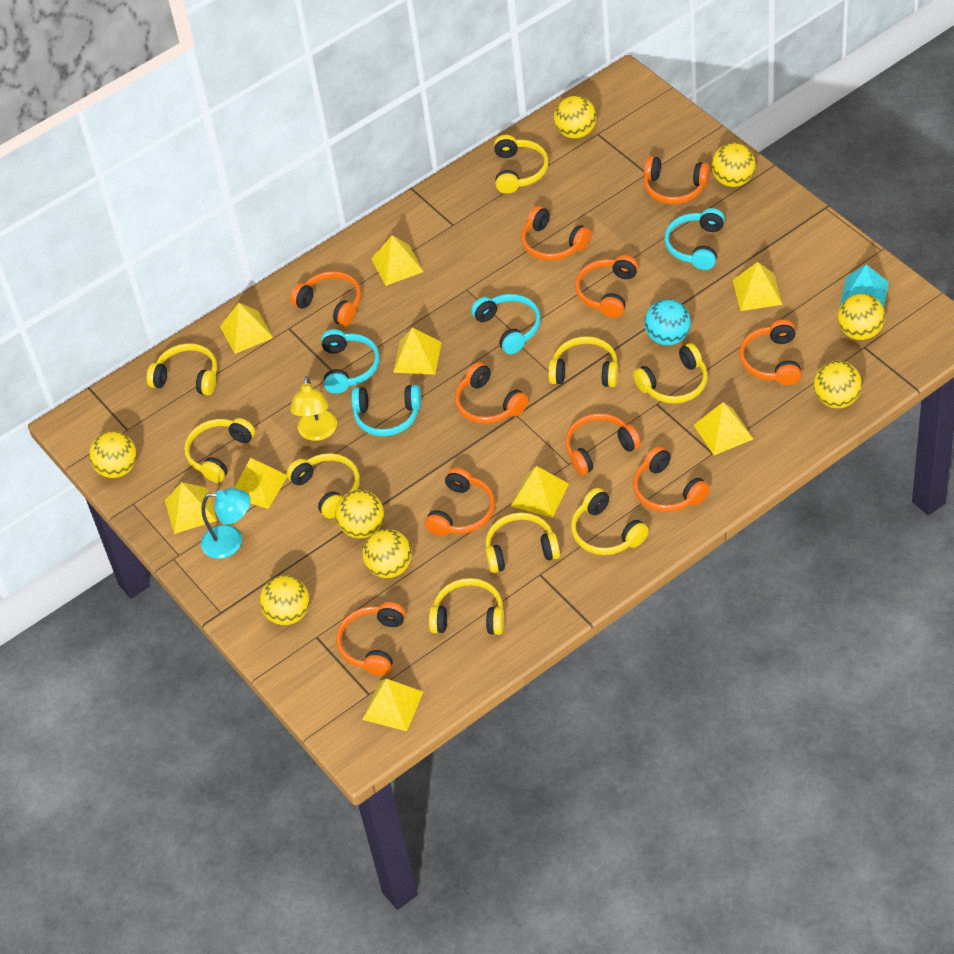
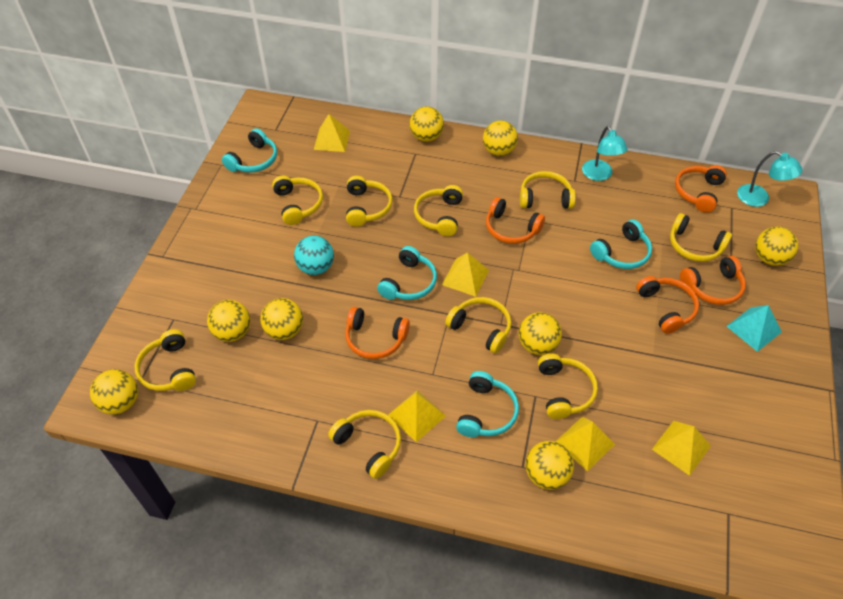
orange headphones: 10 -> 5
turquoise lamp: 1 -> 2
yellow lamp: 1 -> 0
yellow pyramid: 9 -> 5

